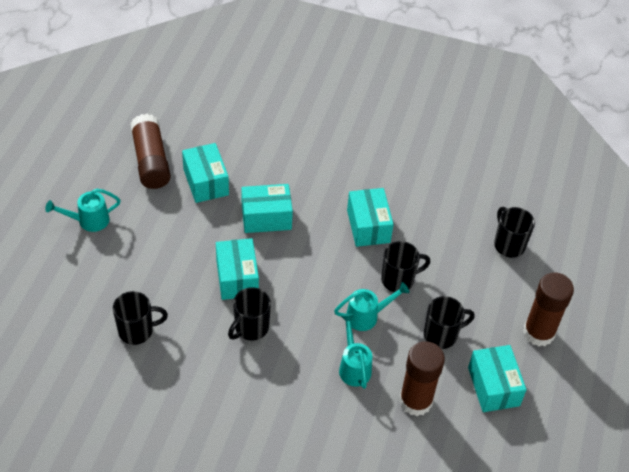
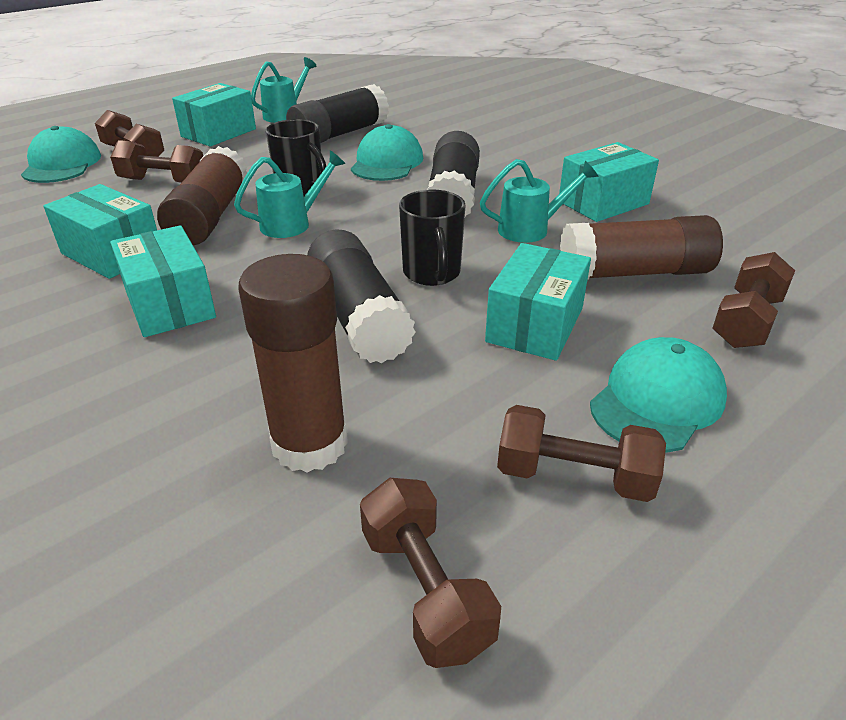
black glue stick: 0 -> 3
black mug: 5 -> 2
brown dumbbell: 0 -> 5
turquoise cap: 0 -> 3

